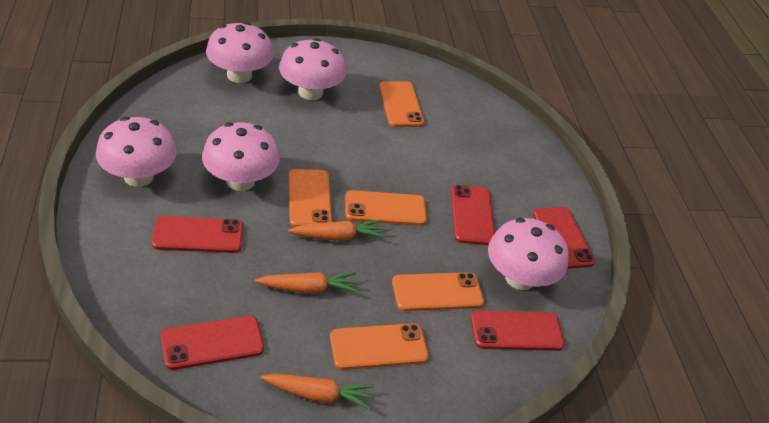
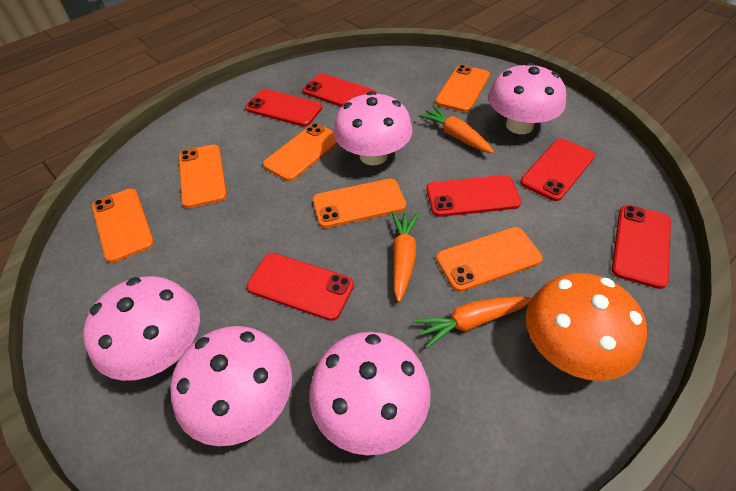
orange mushroom: 0 -> 1
orange phone: 5 -> 6
red phone: 5 -> 6

